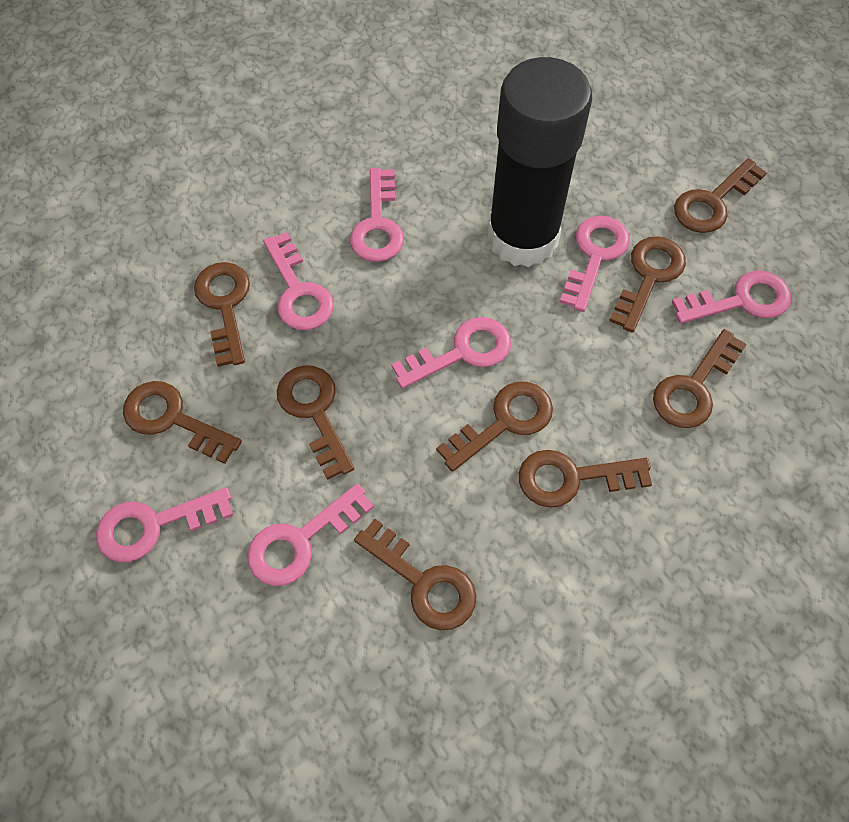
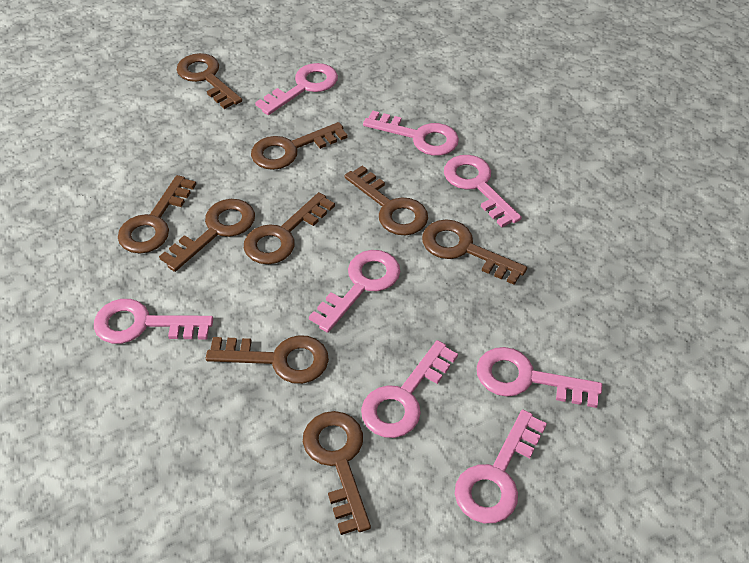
black glue stick: 1 -> 0
pink key: 7 -> 8

